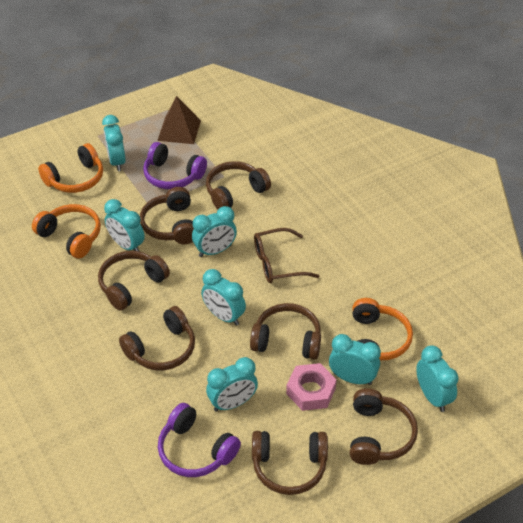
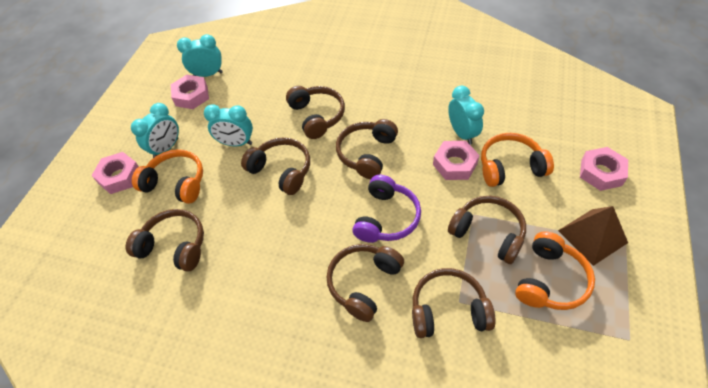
brown glasses: 1 -> 0
pink nut: 1 -> 4
purple headphones: 2 -> 1
turquoise clock: 7 -> 4

